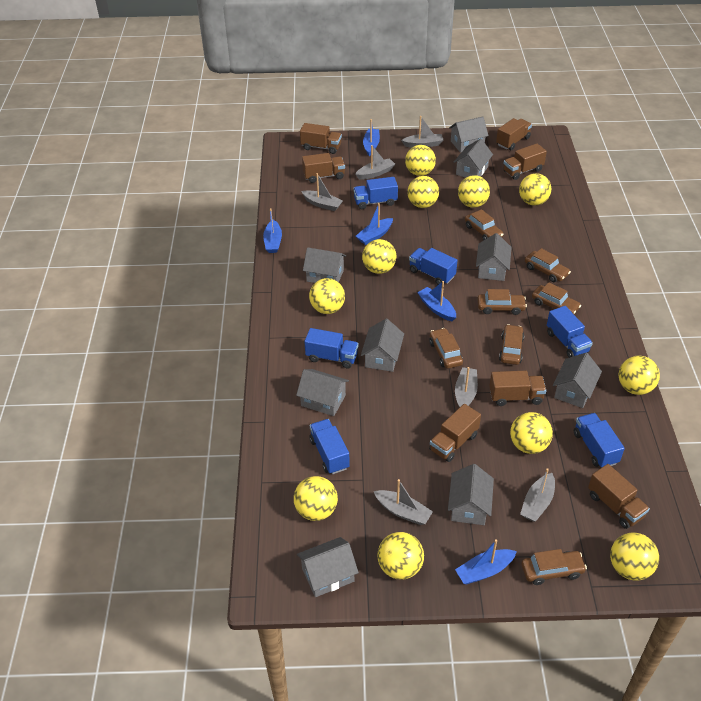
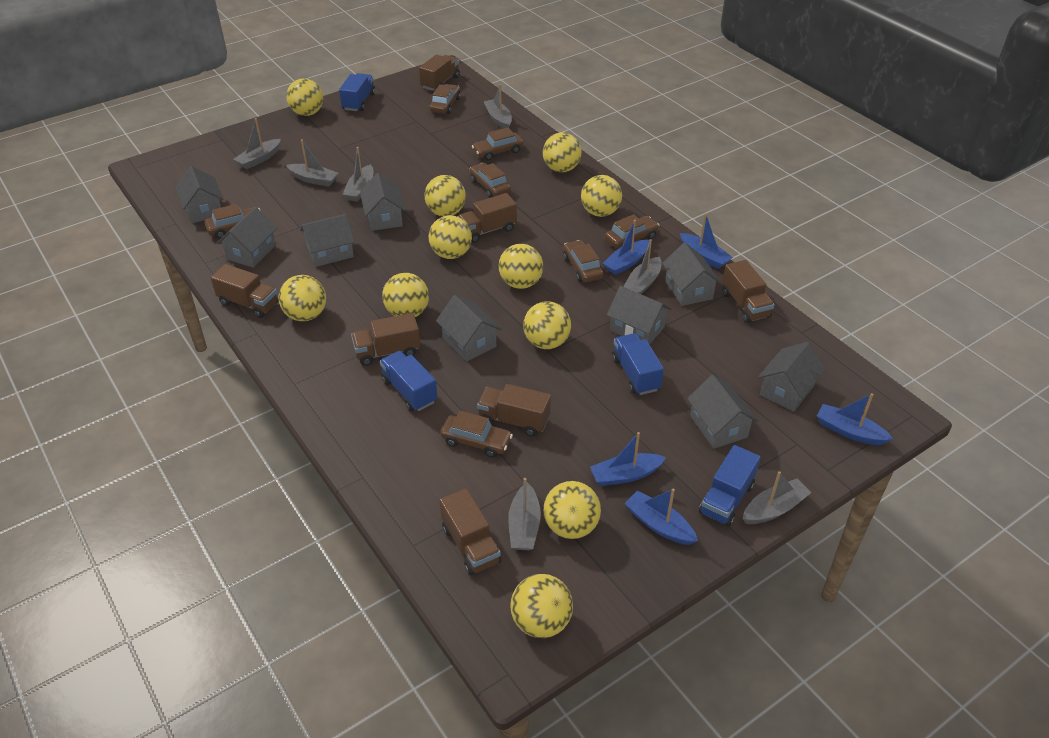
blue truck: 6 -> 4
grey boat: 6 -> 7

